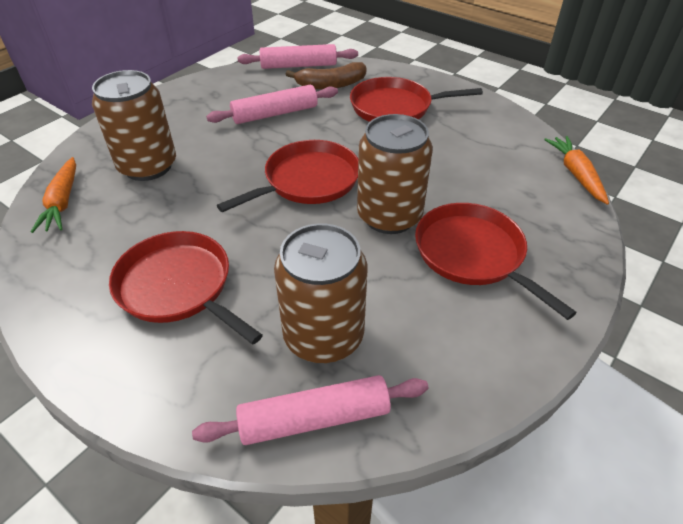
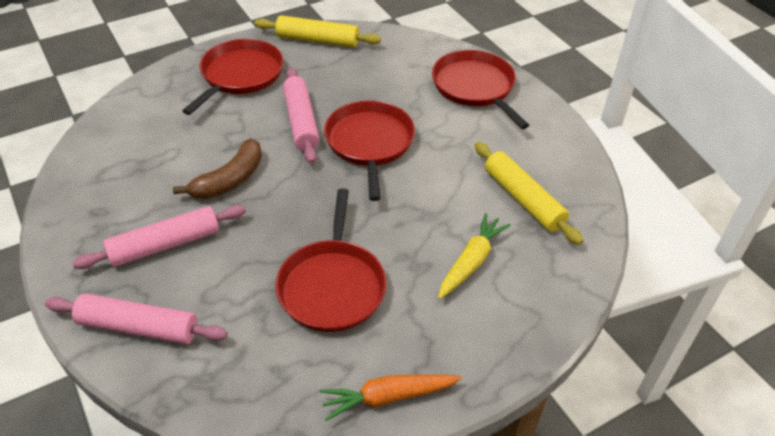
brown can: 3 -> 0
orange carrot: 2 -> 1
yellow carrot: 0 -> 1
yellow rolling pin: 0 -> 2

